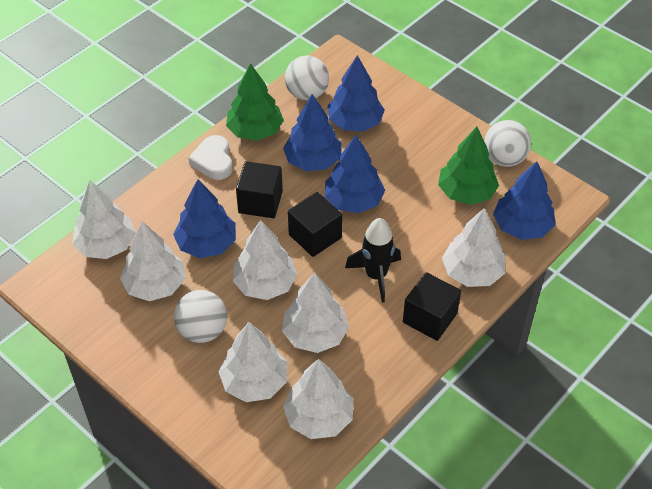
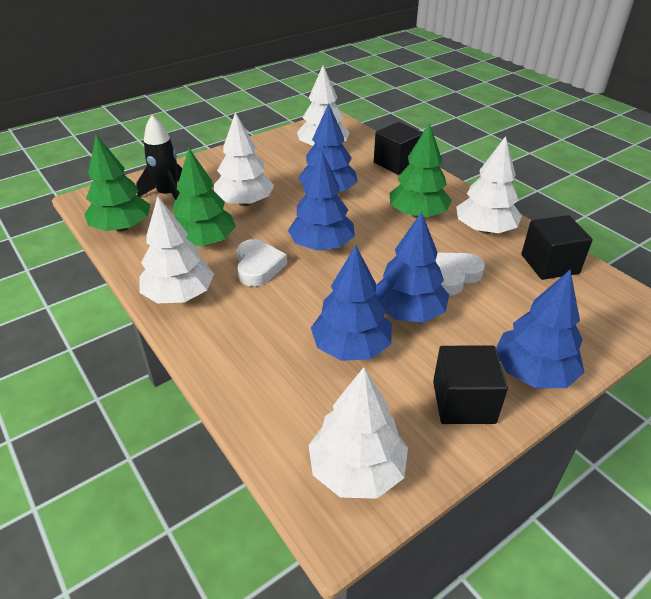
green tree: 2 -> 3
white ball: 3 -> 0
white heart: 1 -> 2
white tree: 7 -> 5

